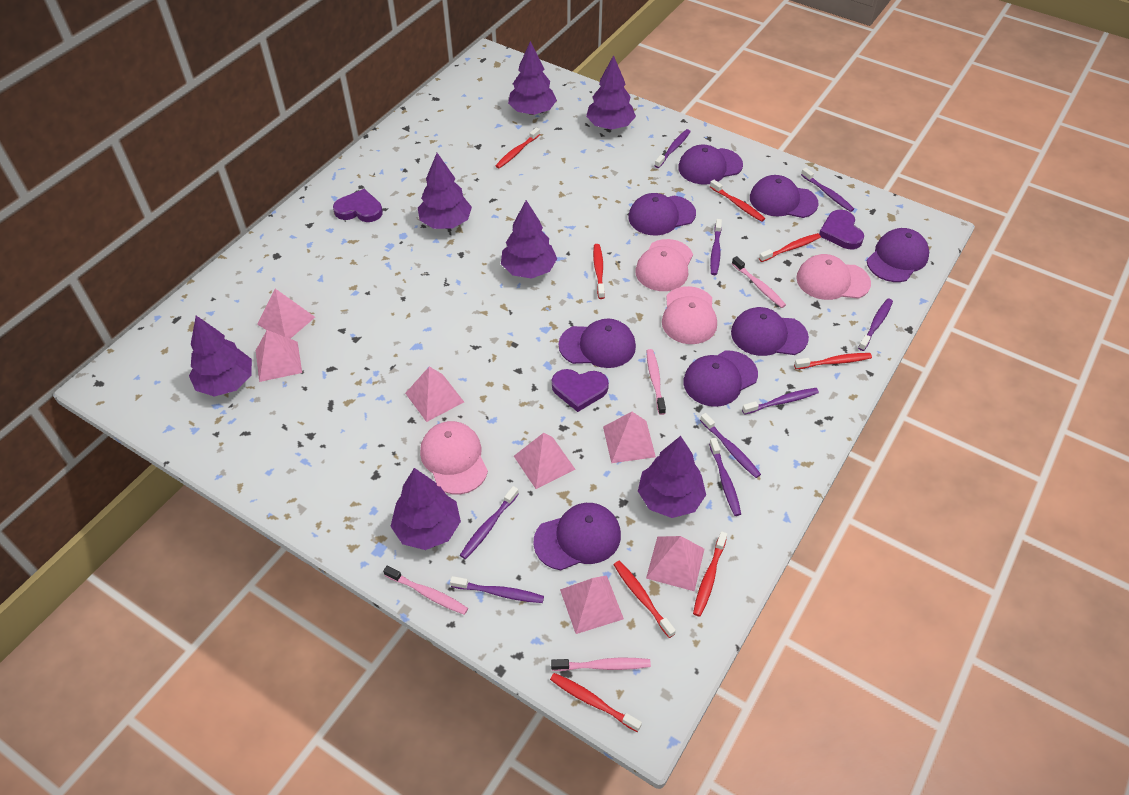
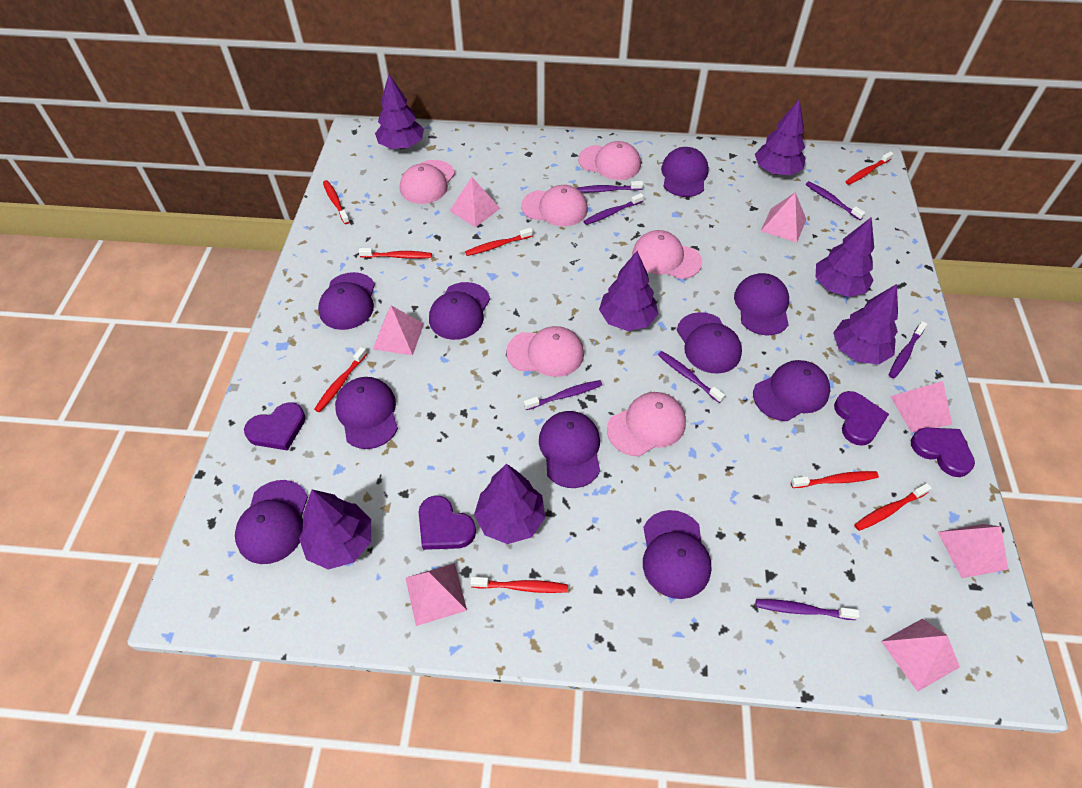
pink cap: 4 -> 6
pink toothbrush: 4 -> 0
purple cap: 8 -> 10
purple heart: 3 -> 4
purple toothbrush: 9 -> 7

